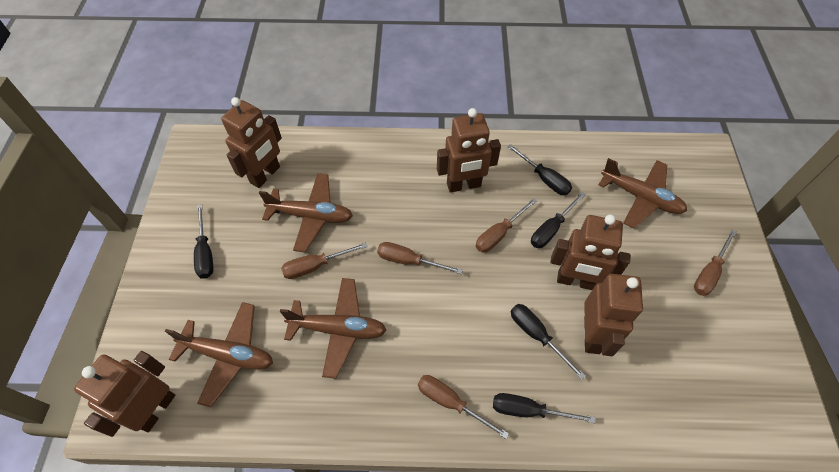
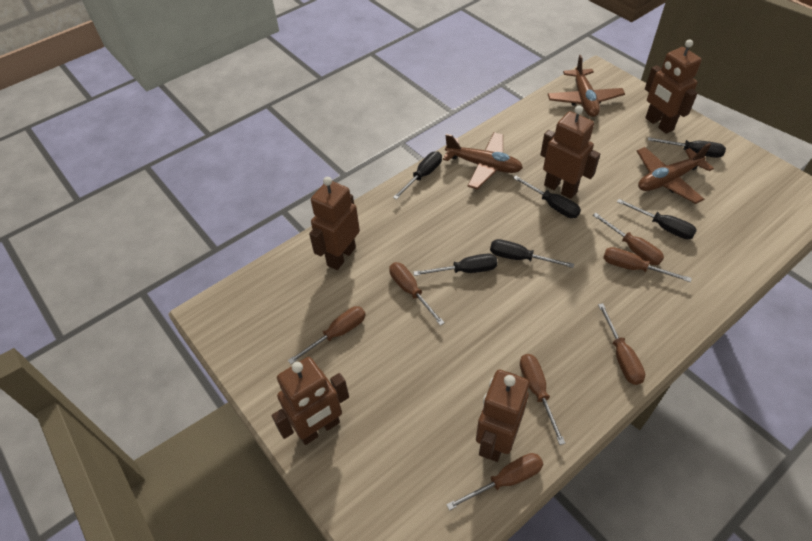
black screwdriver: 5 -> 6
brown plane: 4 -> 3
brown screwdriver: 5 -> 7

